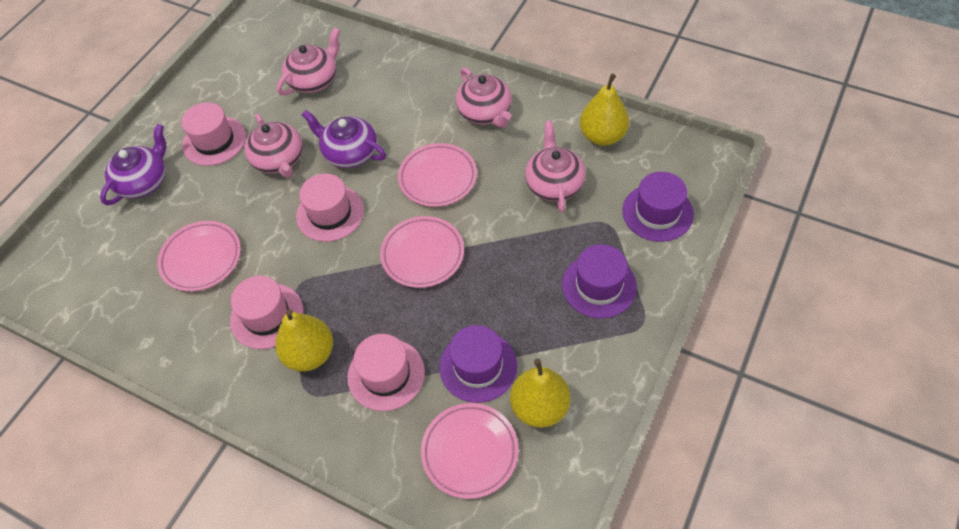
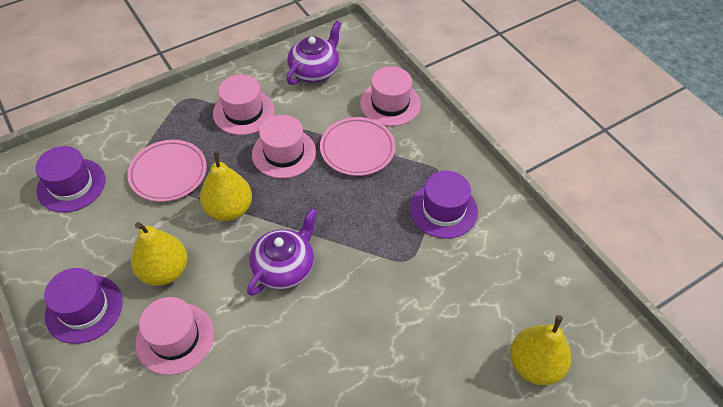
pink plate: 4 -> 2
pink teapot: 4 -> 0

